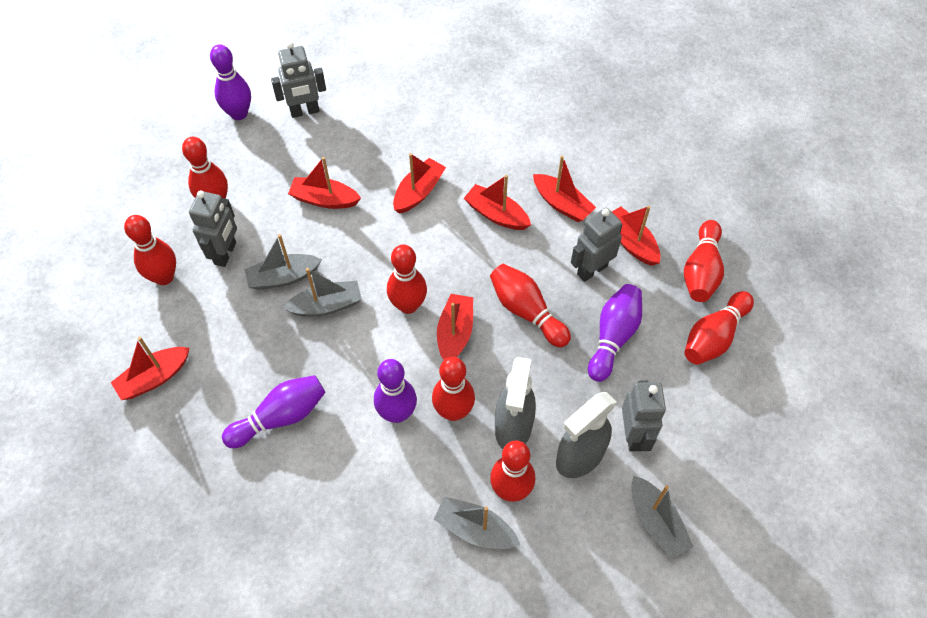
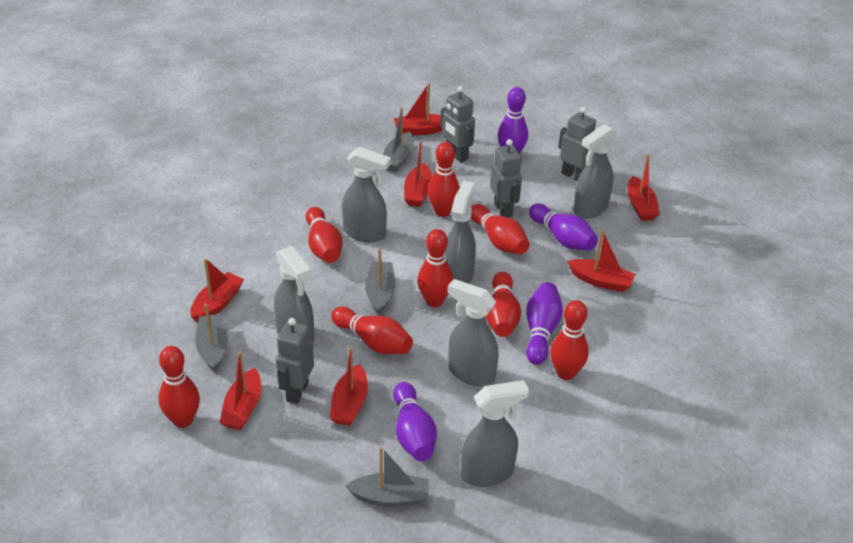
grey spray bottle: 2 -> 6

